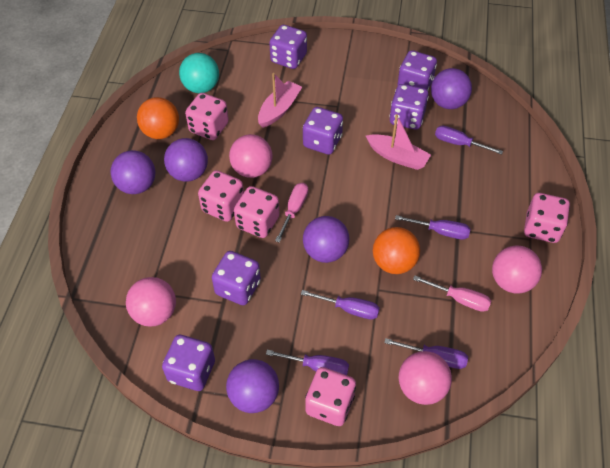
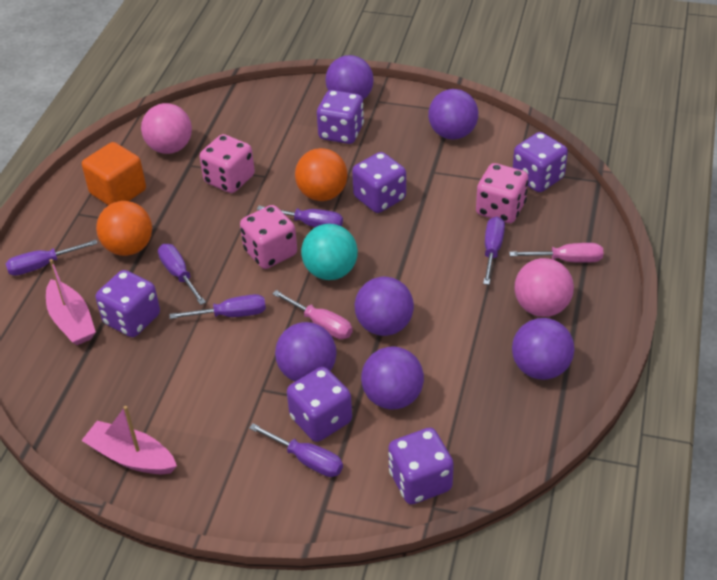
orange cube: 0 -> 1
pink ball: 4 -> 2
pink dice: 5 -> 3
purple ball: 5 -> 6
purple screwdriver: 5 -> 6

